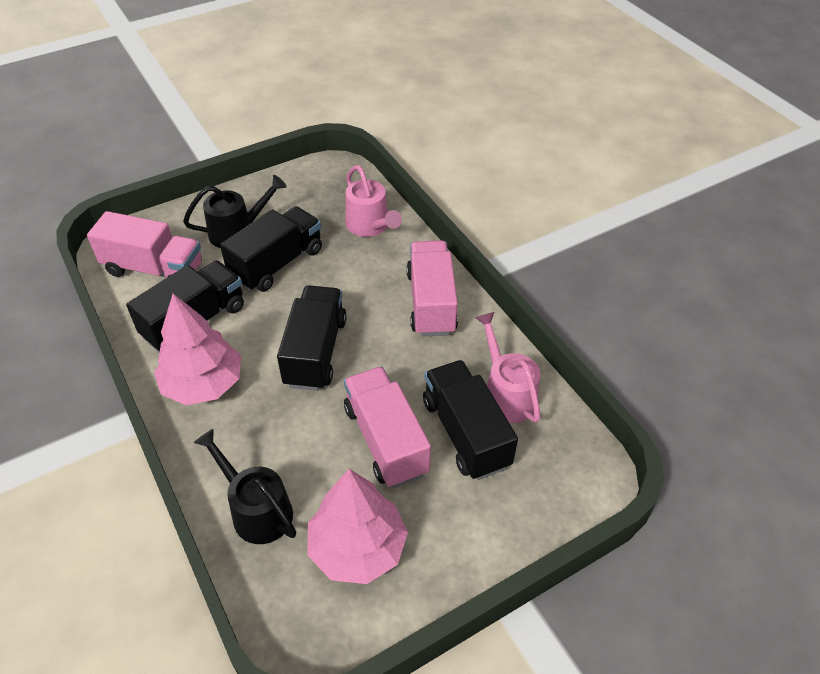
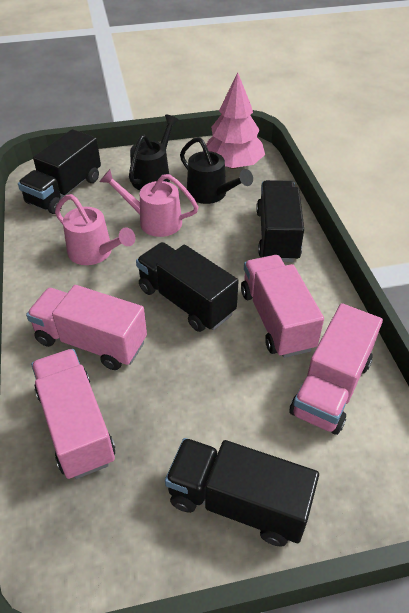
pink tree: 2 -> 1
pink truck: 3 -> 4

